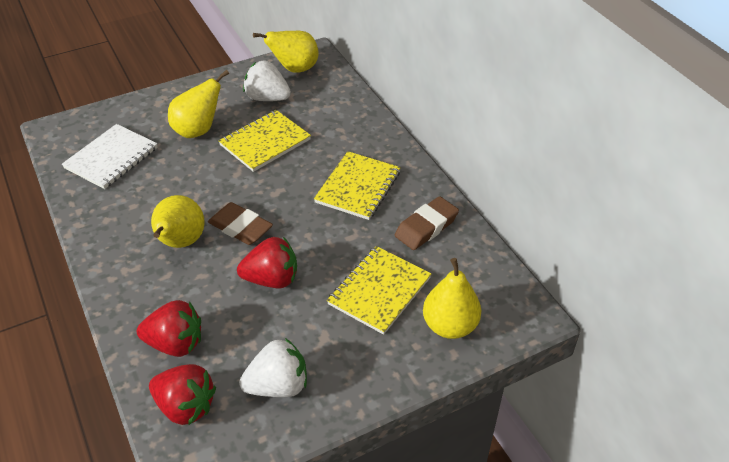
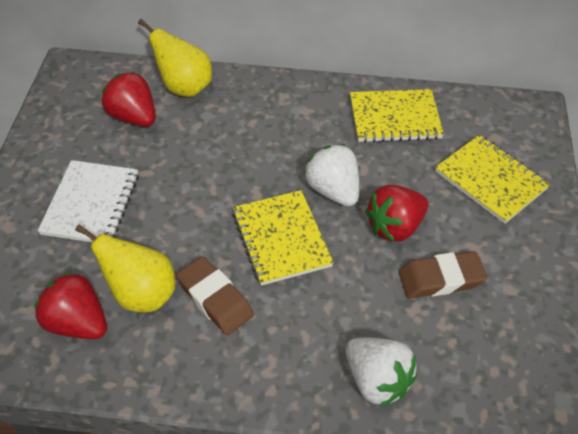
yellow pear: 4 -> 2

